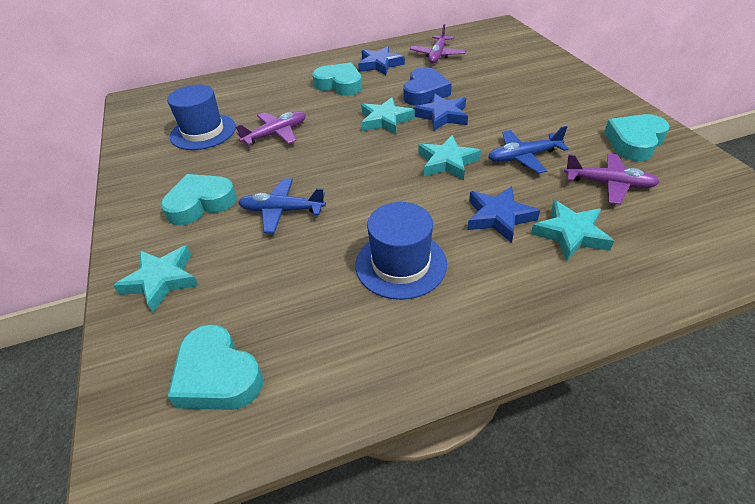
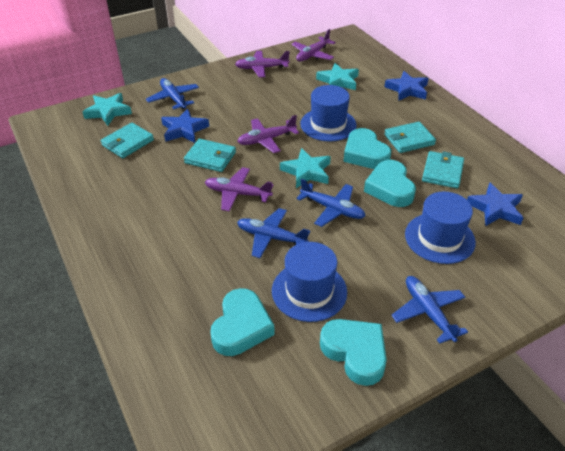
blue hat: 2 -> 3
blue heart: 1 -> 0
blue plane: 2 -> 4
purple plane: 3 -> 4
turquoise star: 4 -> 3
turquoise wallet: 0 -> 4

